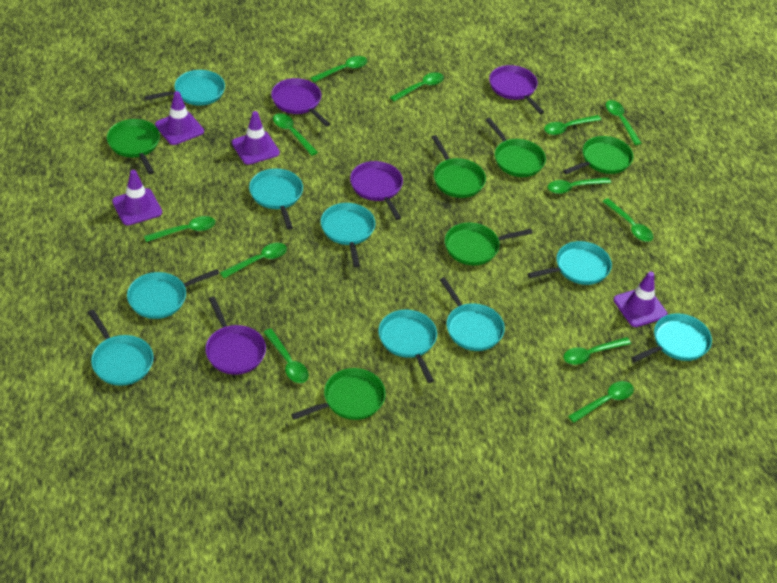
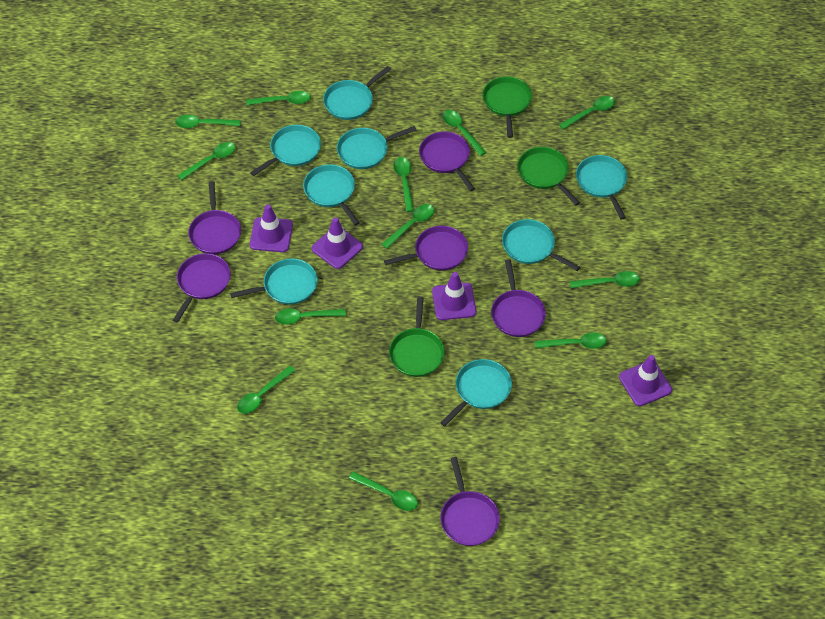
green pan: 6 -> 3
purple pan: 4 -> 6
turquoise pan: 9 -> 8

